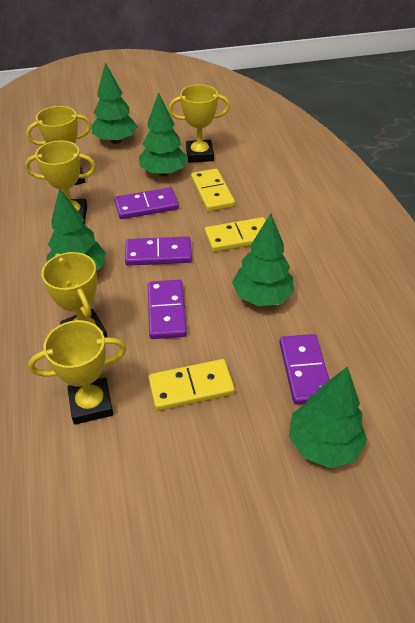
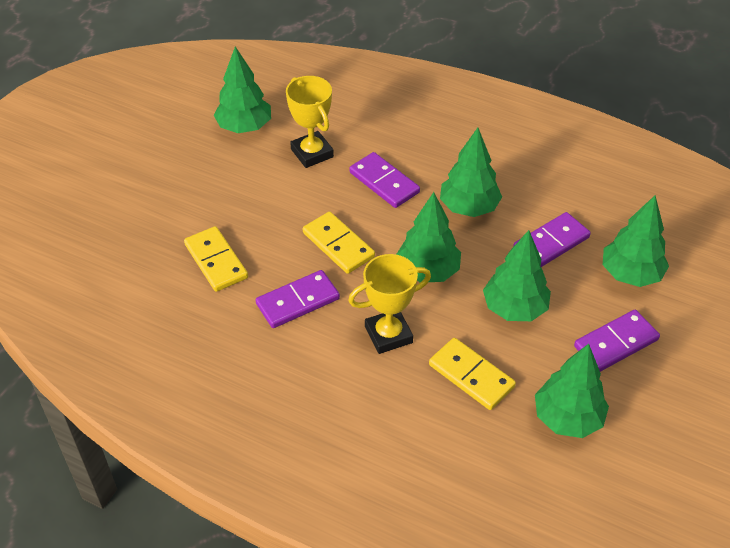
green tree: 5 -> 6
yellow trophy: 5 -> 2

